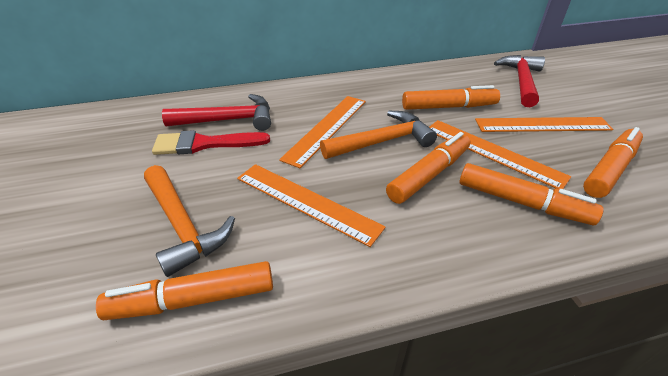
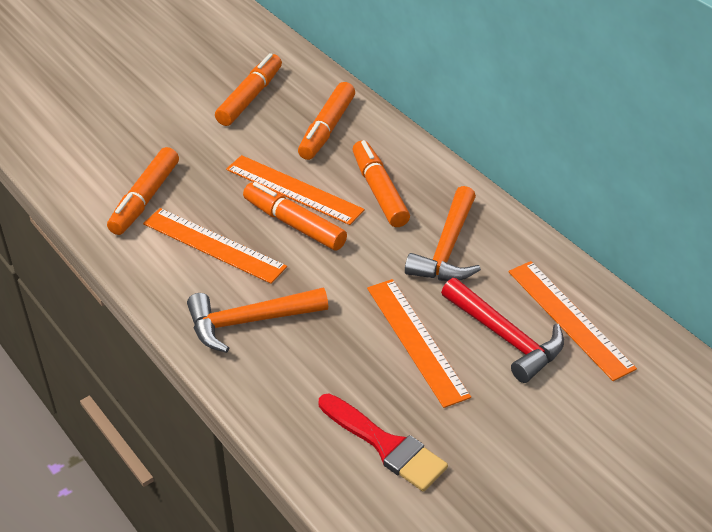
red hammer: 2 -> 1

